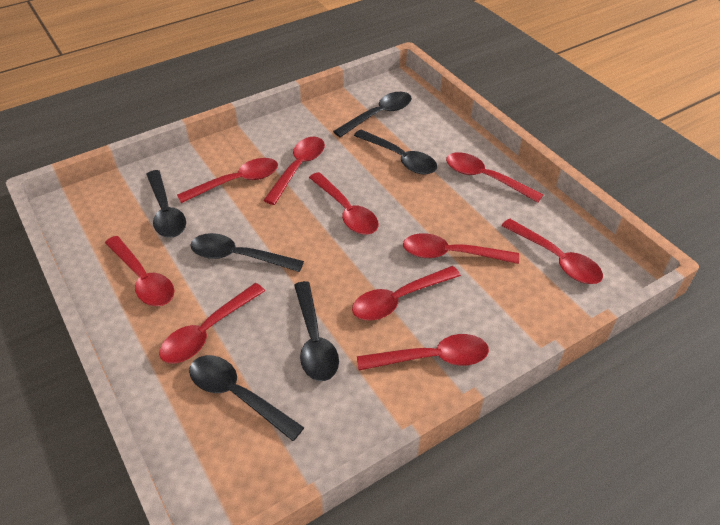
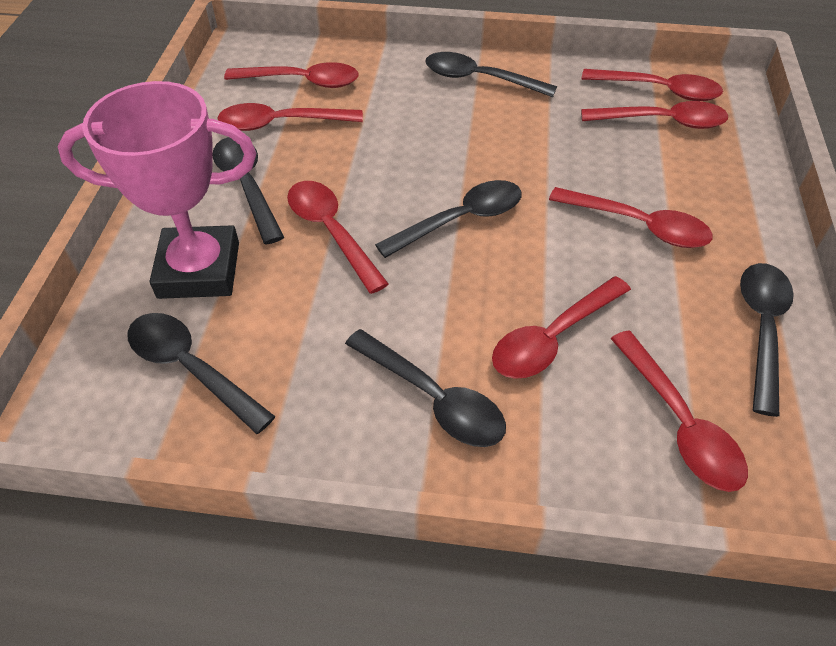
pink trophy: 0 -> 1
red spoon: 10 -> 8

